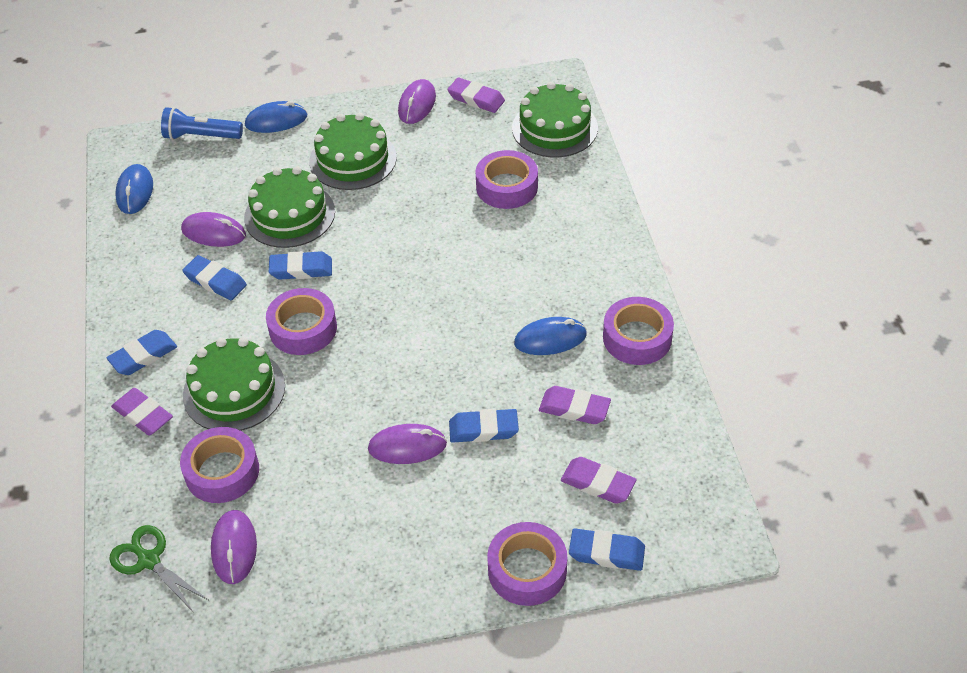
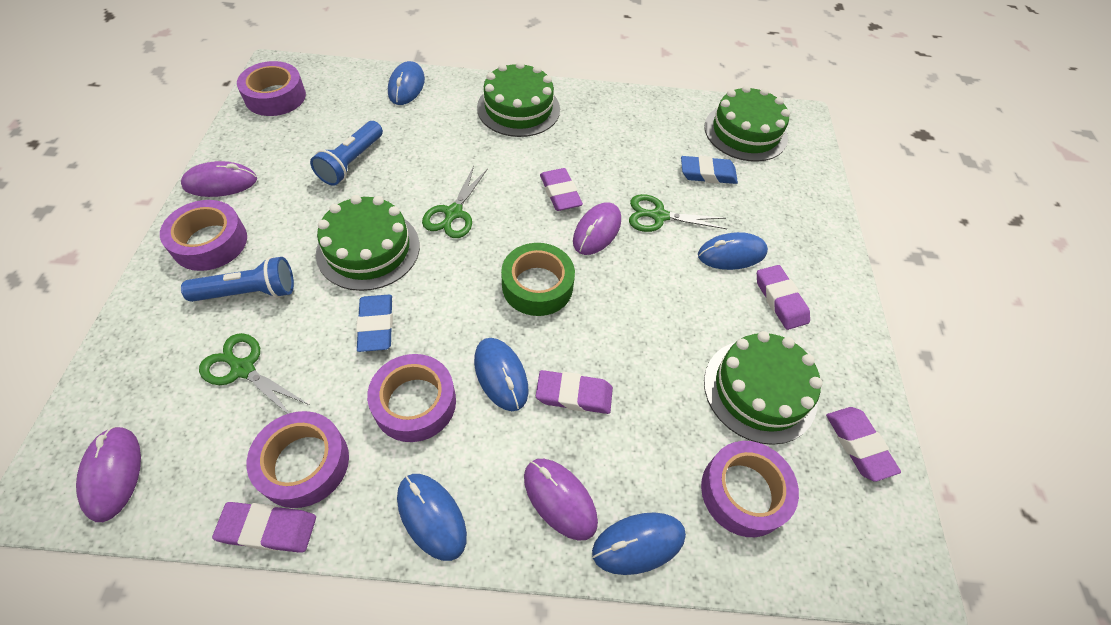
blue eraser: 5 -> 2
blue flashlight: 1 -> 2
blue mouse: 3 -> 5
green scissors: 1 -> 3
green tape: 0 -> 1
purple eraser: 4 -> 5

